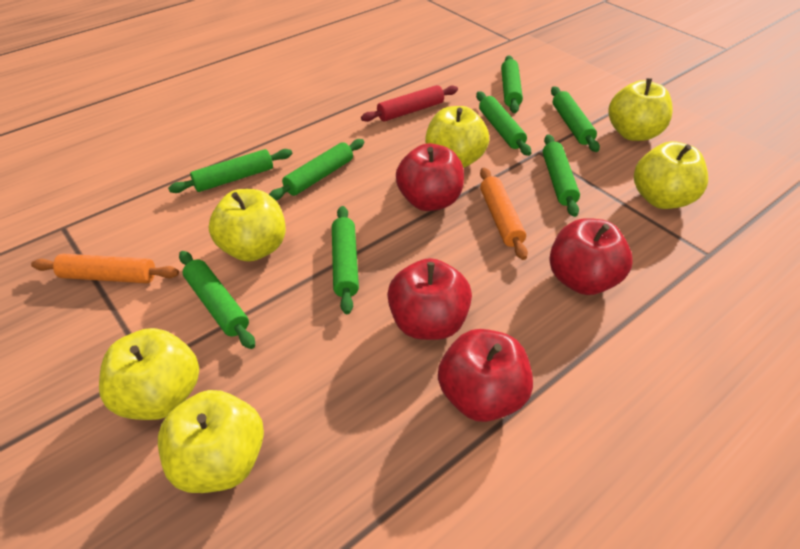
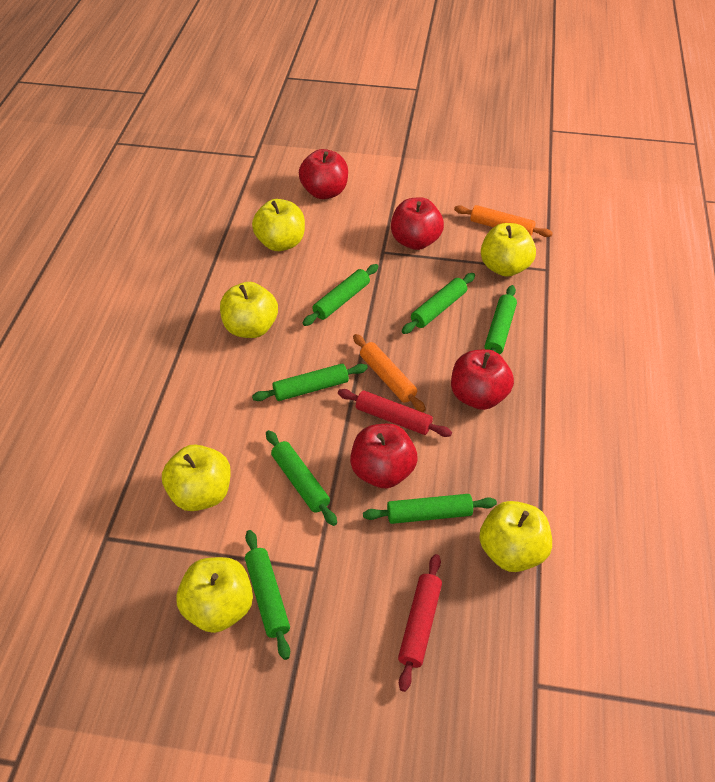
green rolling pin: 8 -> 7
red rolling pin: 1 -> 2

